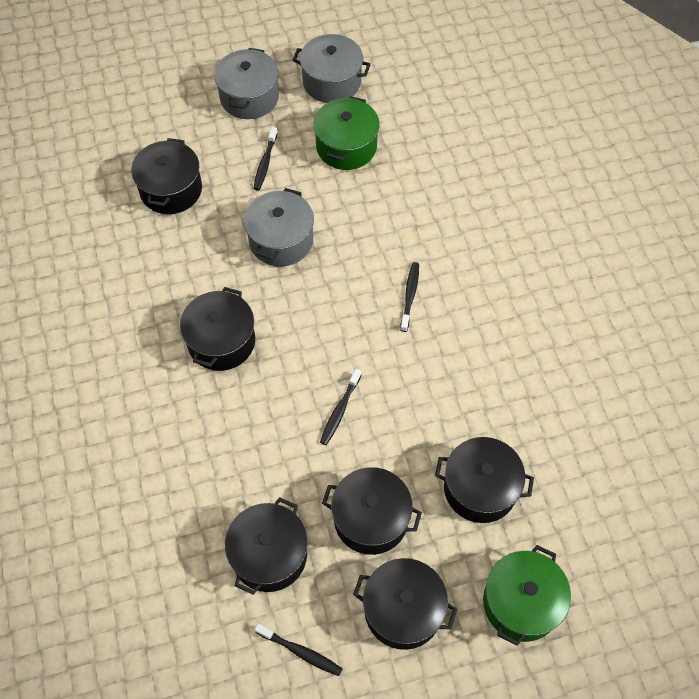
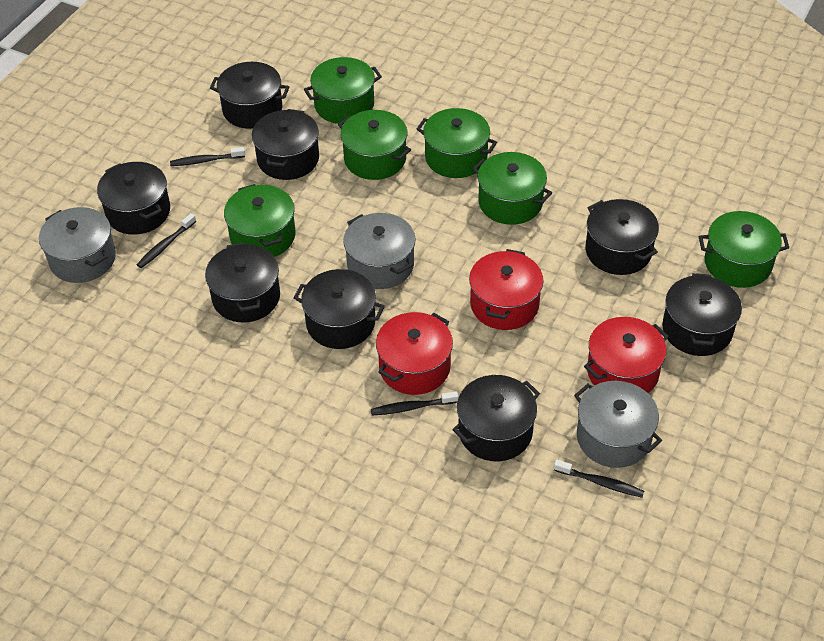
black pot: 6 -> 8
green pot: 2 -> 6
red pot: 0 -> 3

